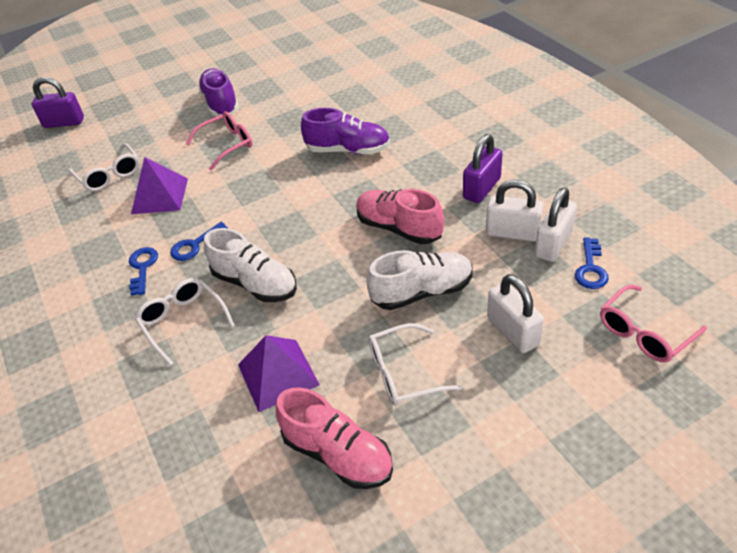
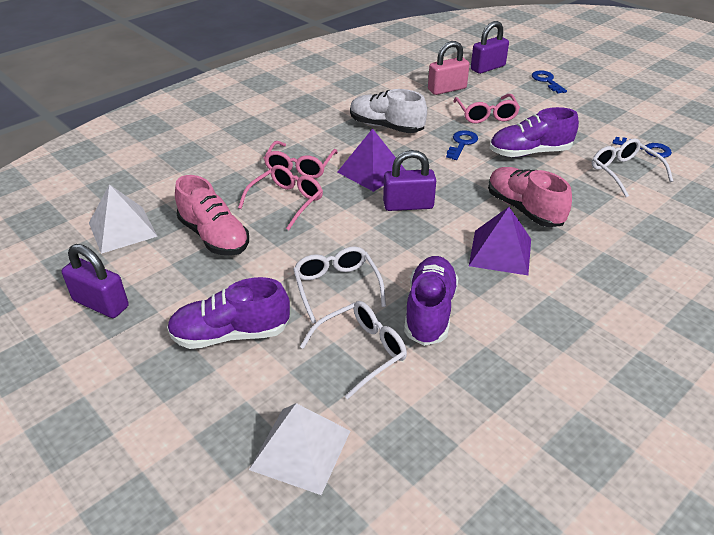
pink glasses: 2 -> 3
pink padlock: 0 -> 1
purple padlock: 2 -> 3
purple shoe: 2 -> 3
white padlock: 3 -> 0
white pyramid: 0 -> 2
white shoe: 2 -> 1

